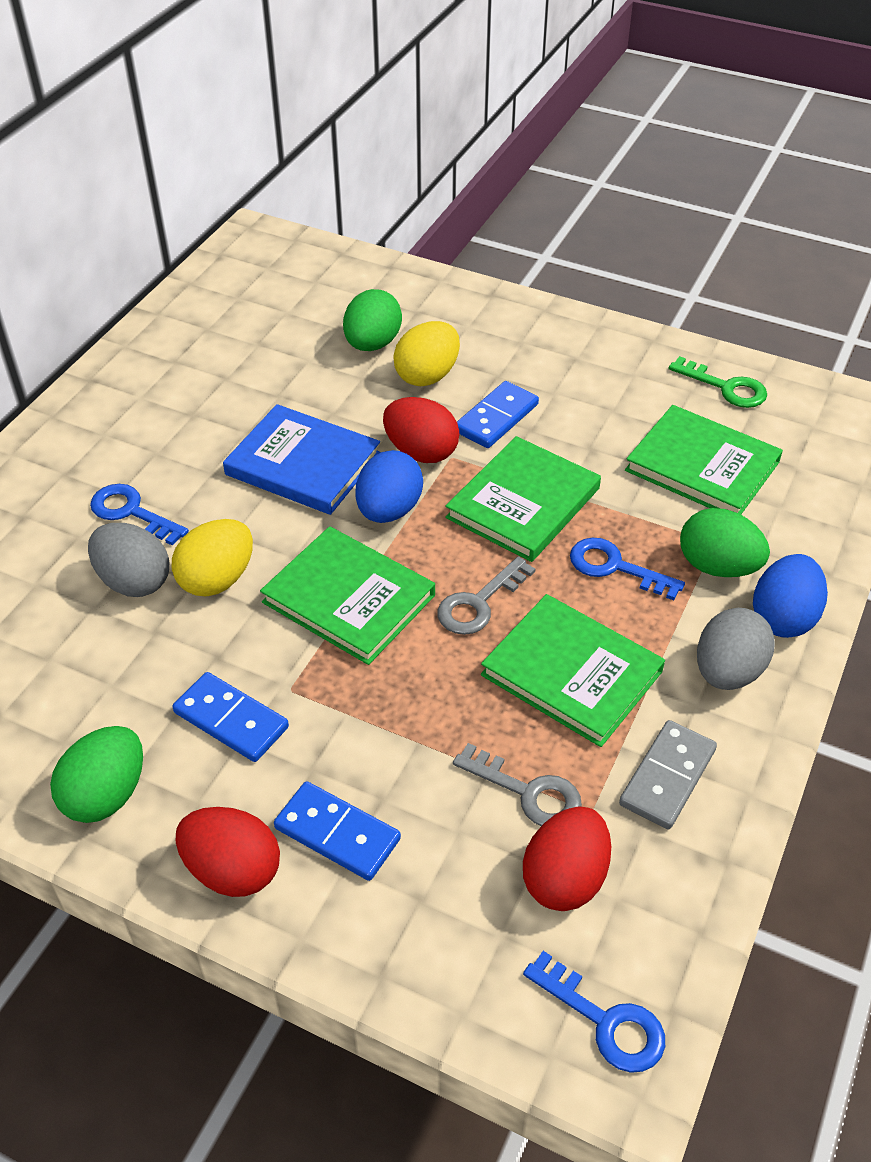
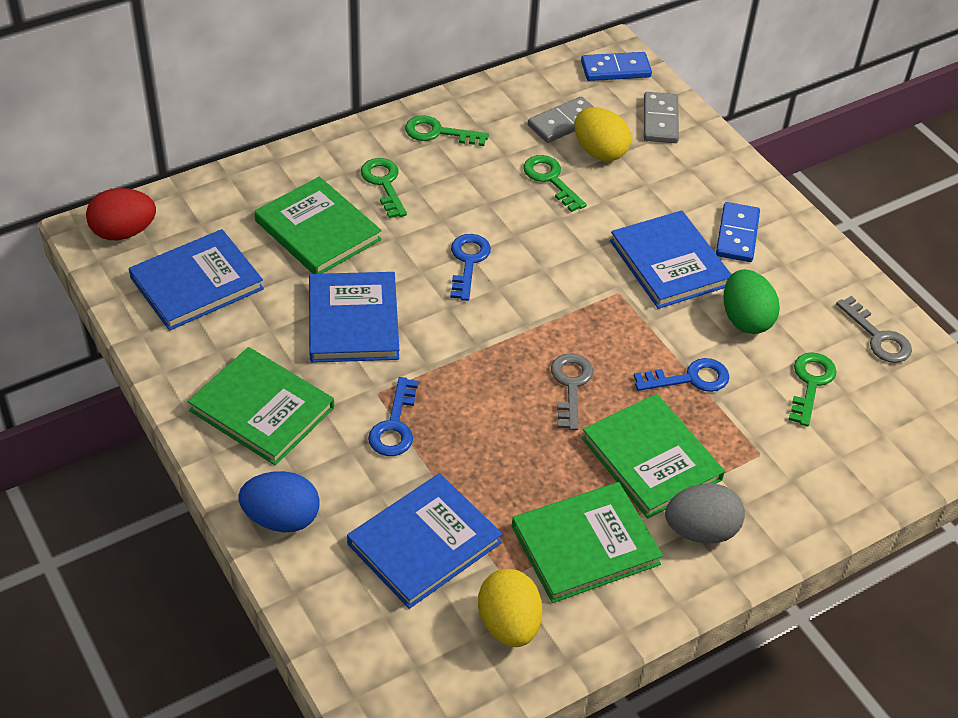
blue book: 1 -> 4
blue domino: 3 -> 2
blue egg: 2 -> 1
green egg: 3 -> 1
green key: 1 -> 4
grey domino: 1 -> 2
grey egg: 2 -> 1
red egg: 3 -> 1

